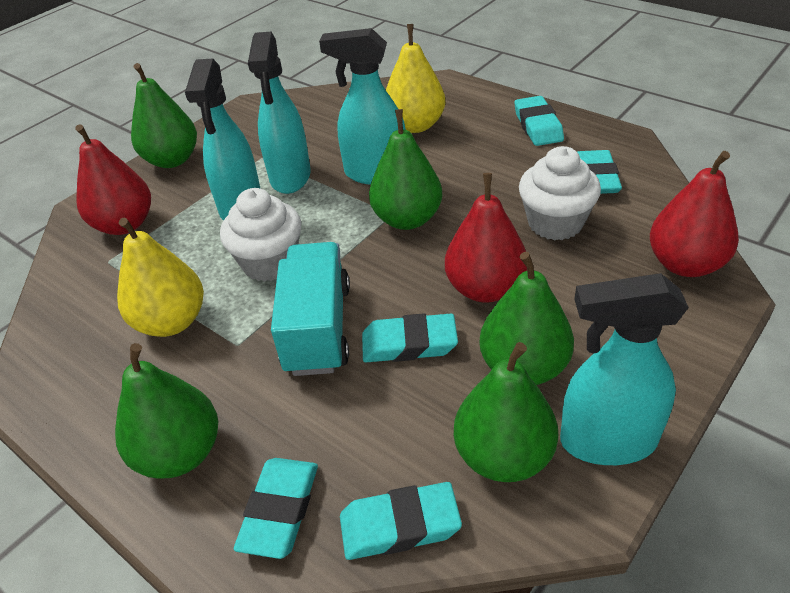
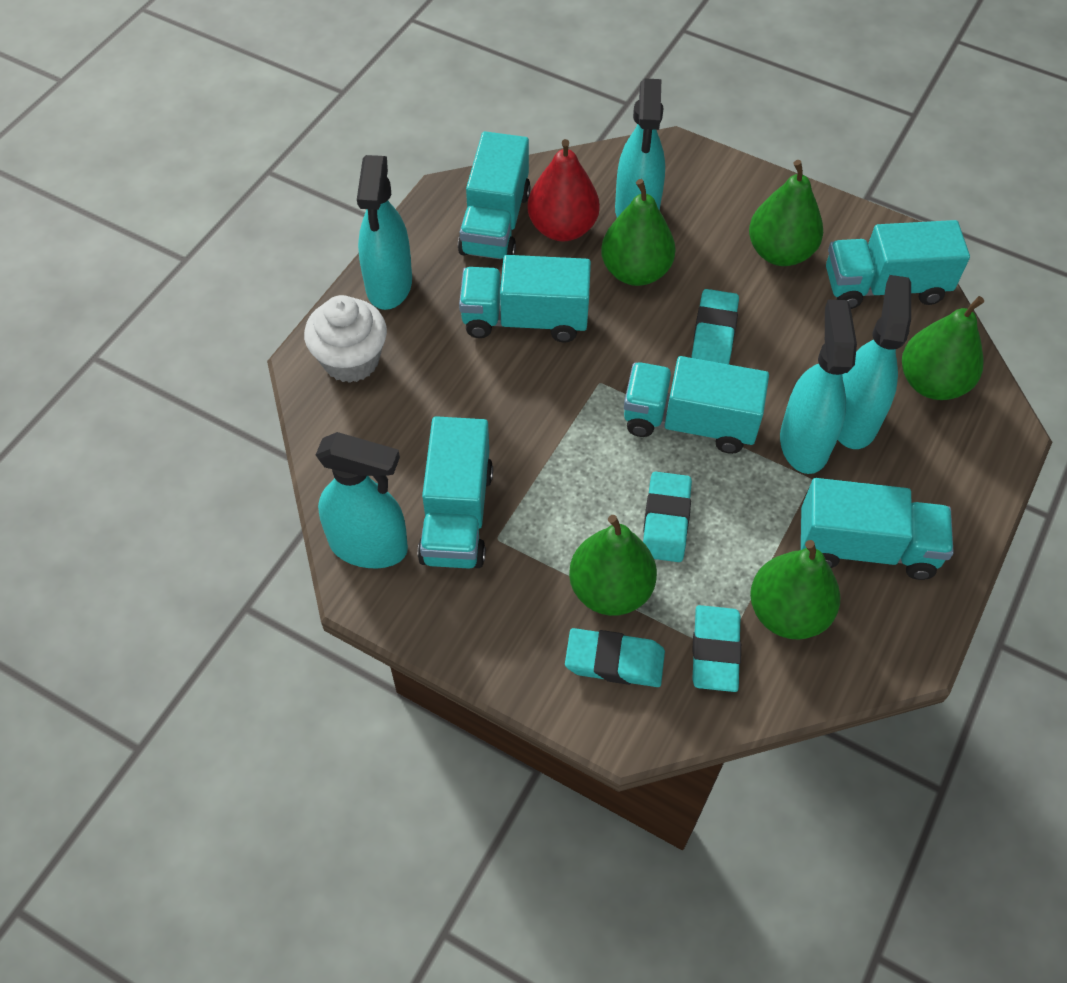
red pear: 3 -> 1
turquoise eraser: 5 -> 4
turquoise spray bottle: 4 -> 5
turquoise truck: 1 -> 6
white cupcake: 2 -> 1
yellow pear: 2 -> 0

